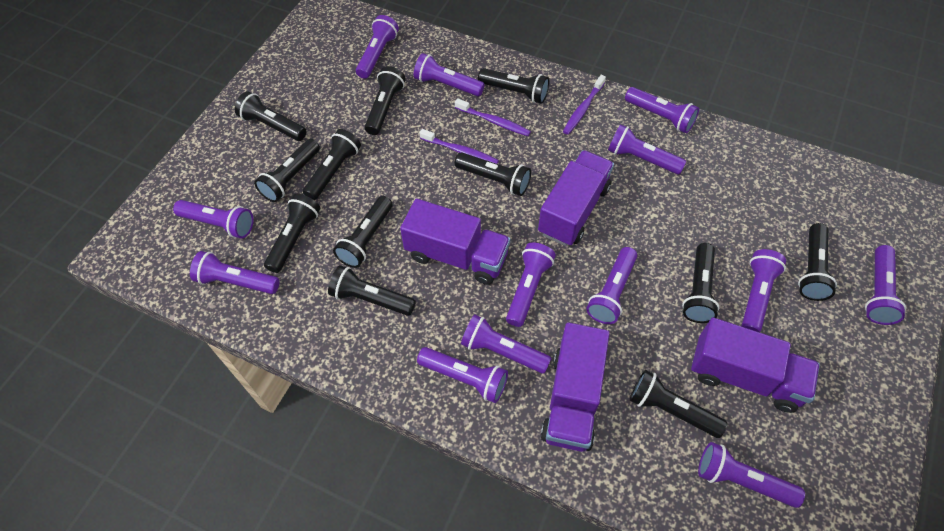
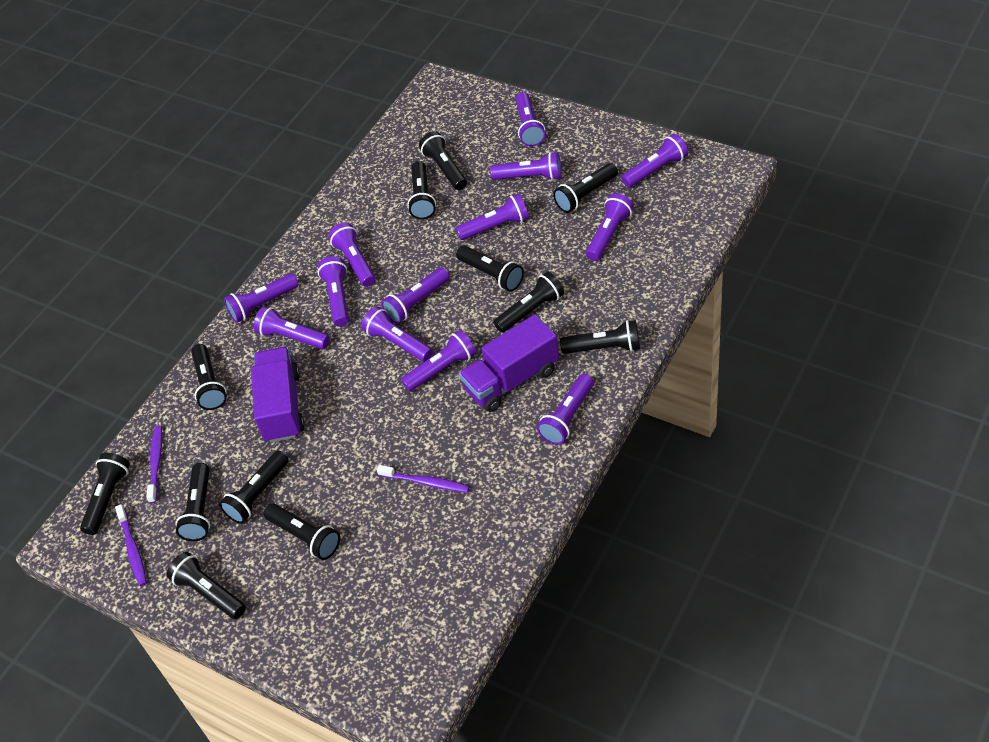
purple truck: 4 -> 2

